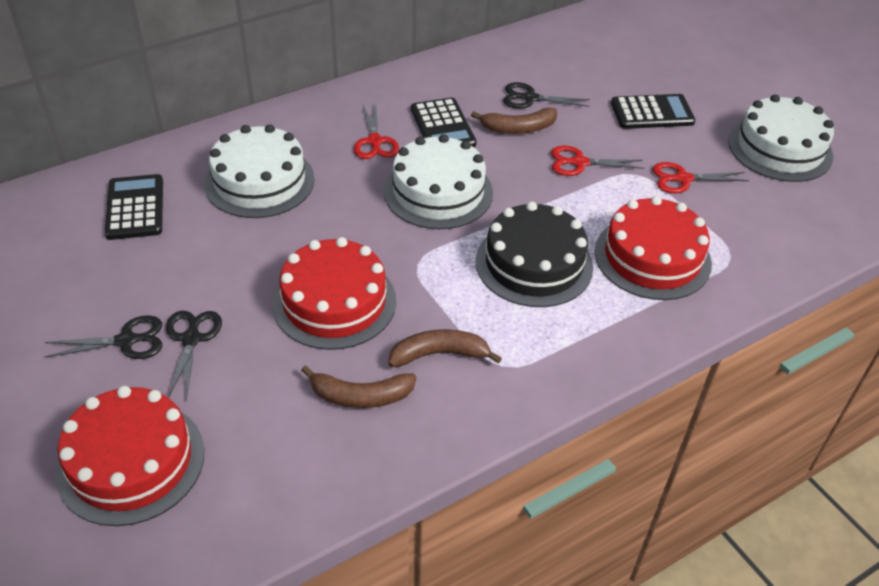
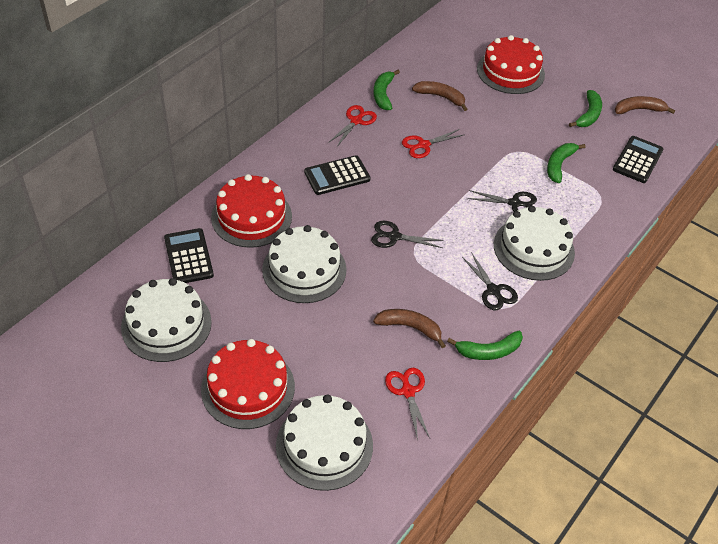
black cake: 1 -> 0
green banana: 0 -> 4
white cake: 3 -> 4

